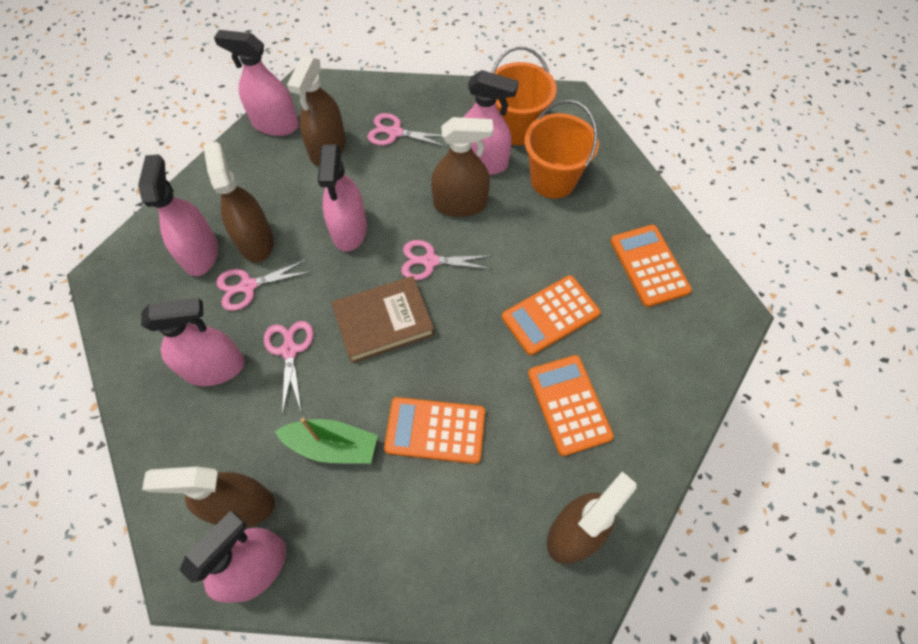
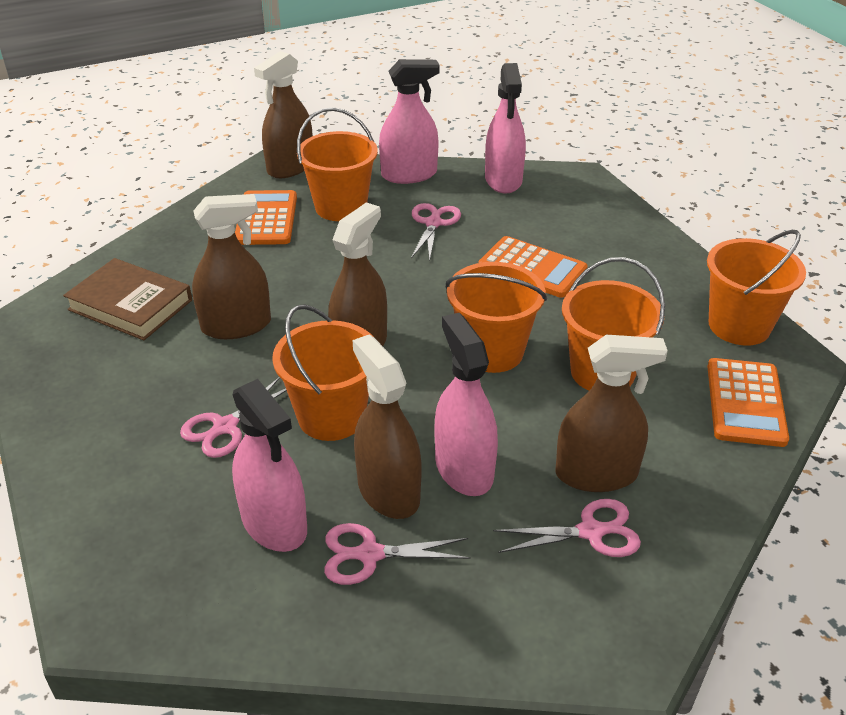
green boat: 1 -> 0
orange bucket: 2 -> 5
orange calculator: 4 -> 3
pink spray bottle: 6 -> 4

